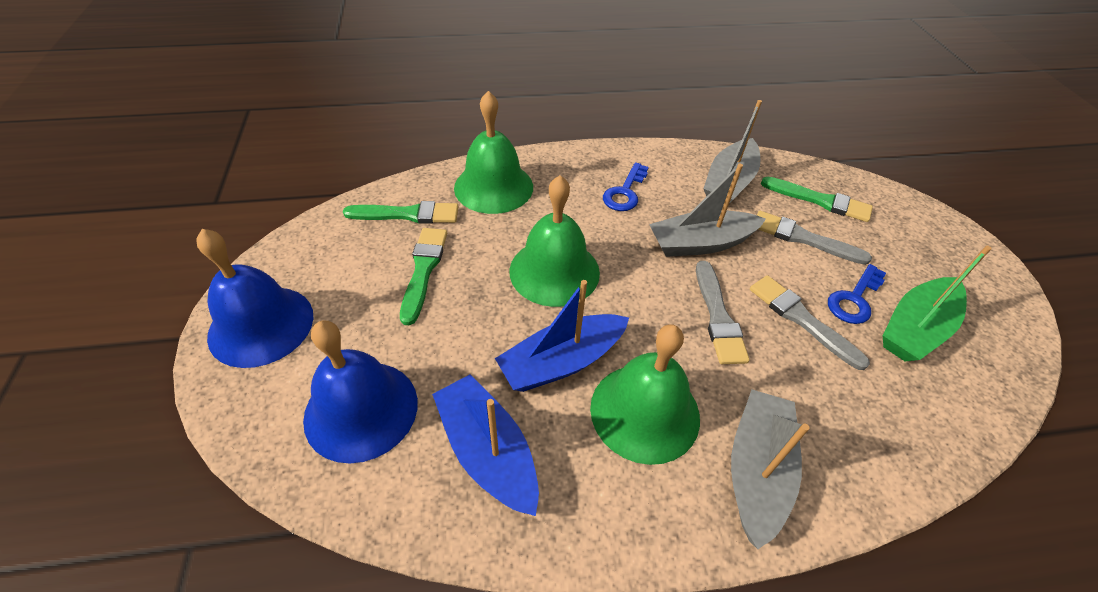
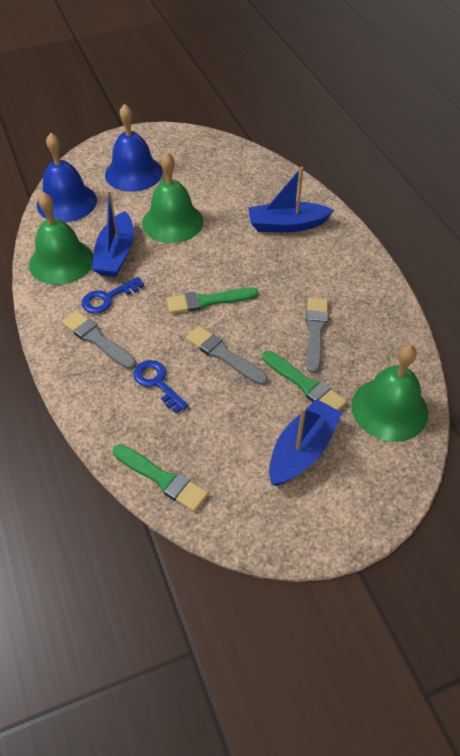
blue boat: 2 -> 3
green boat: 1 -> 0
grey boat: 3 -> 0

